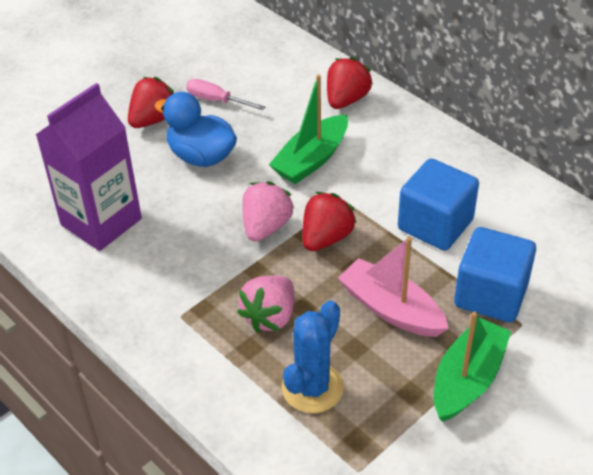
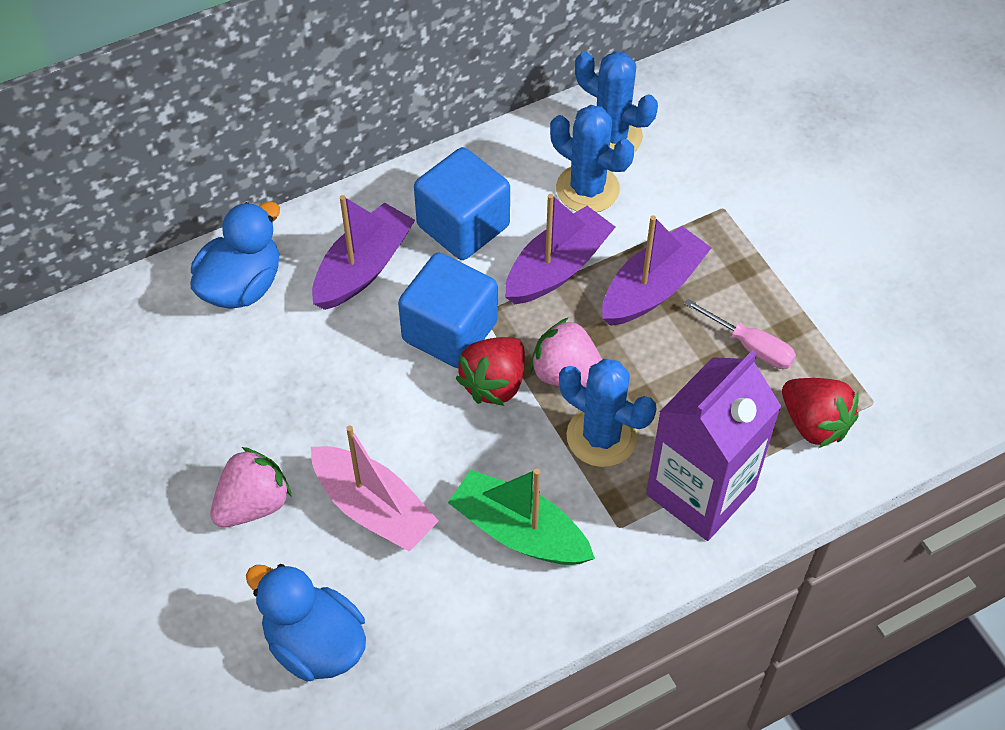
blue cactus: 1 -> 3
blue duck: 1 -> 2
green boat: 2 -> 1
purple boat: 0 -> 3
red strawberry: 3 -> 2

